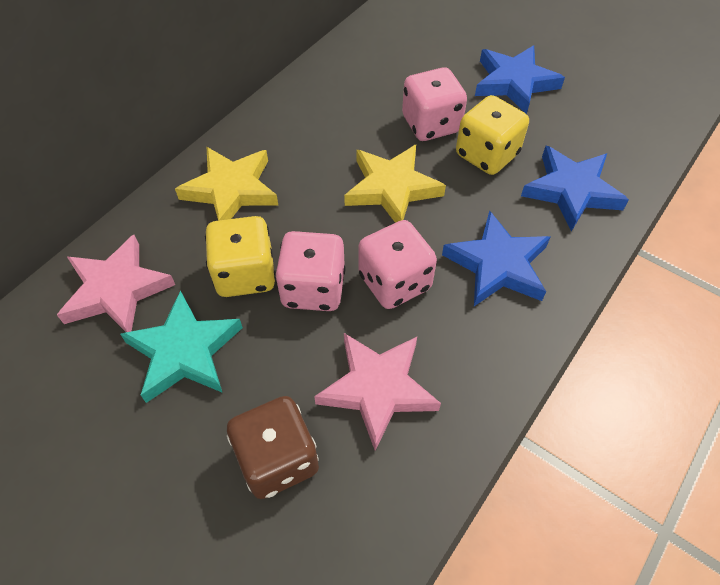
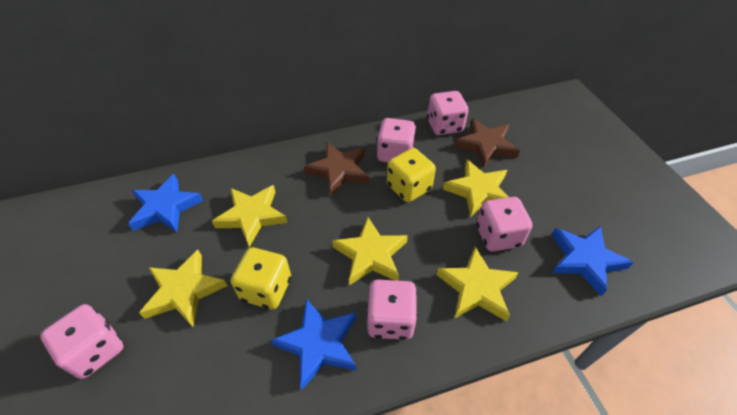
brown dice: 1 -> 0
brown star: 0 -> 2
pink dice: 3 -> 5
pink star: 2 -> 0
turquoise star: 1 -> 0
yellow star: 2 -> 5

